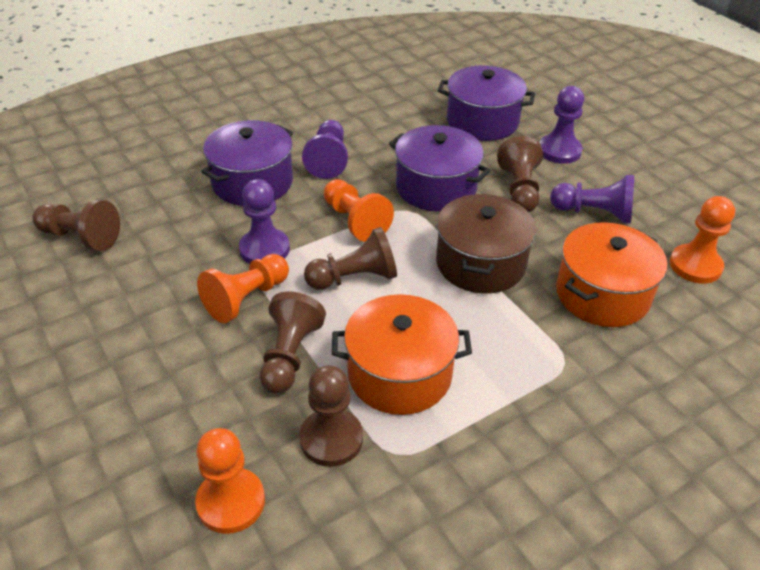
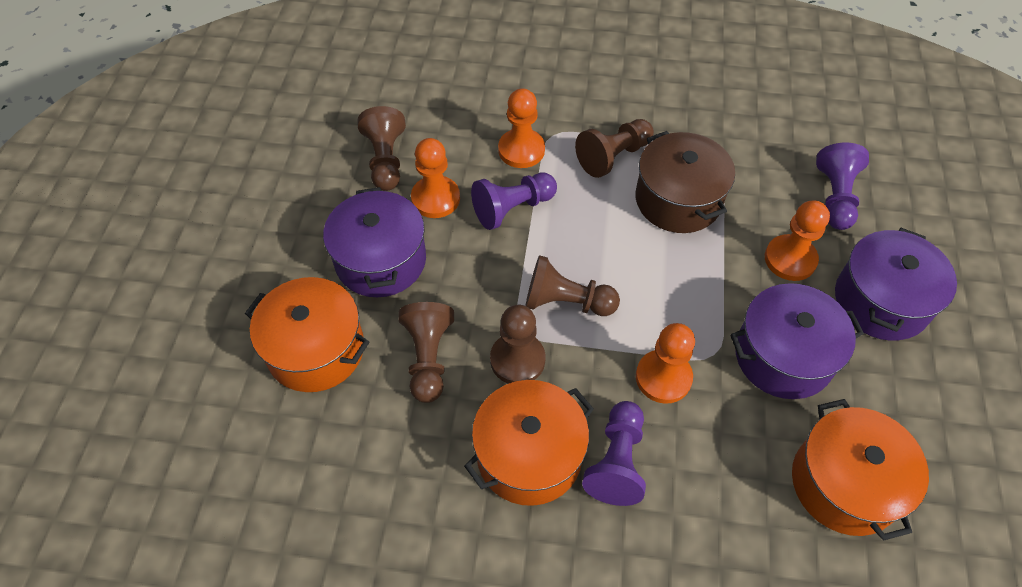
orange pot: 2 -> 3
purple pawn: 4 -> 3

